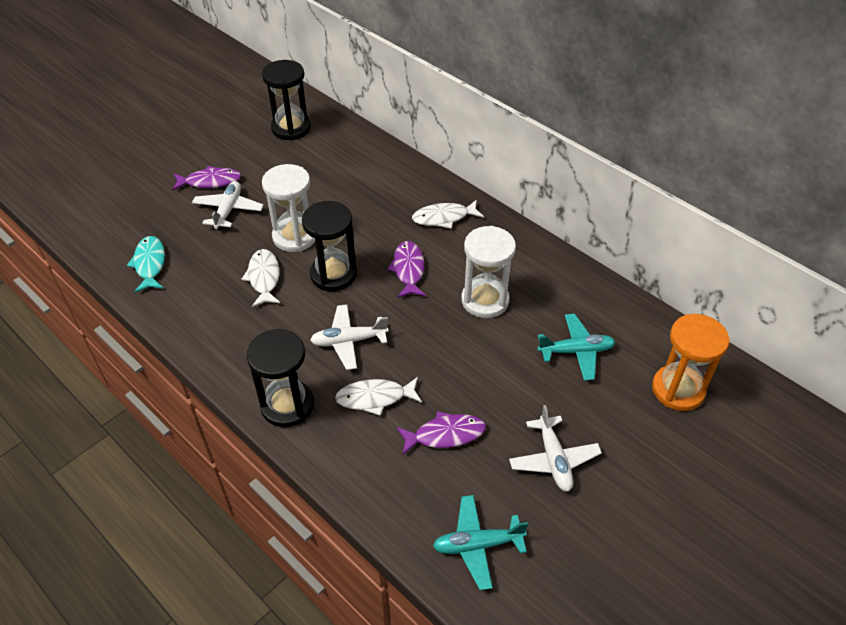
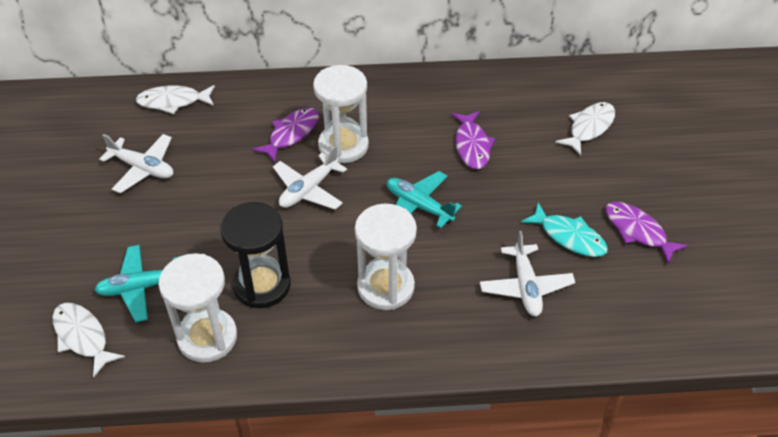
black hourglass: 3 -> 1
orange hourglass: 1 -> 0
white hourglass: 2 -> 3

